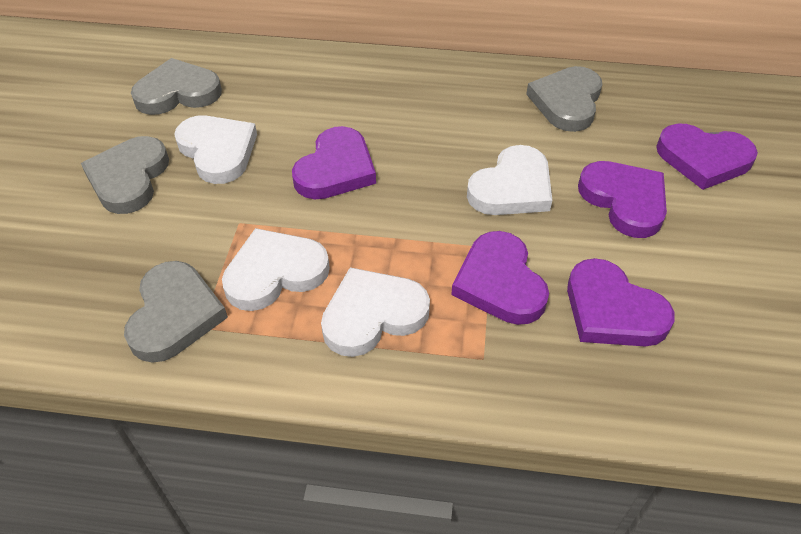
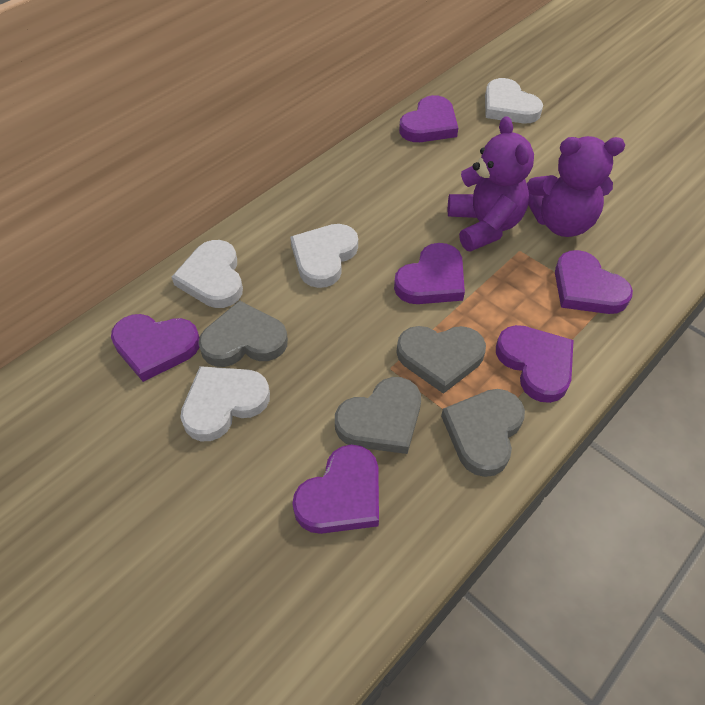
purple heart: 5 -> 6
purple teddy bear: 0 -> 2

